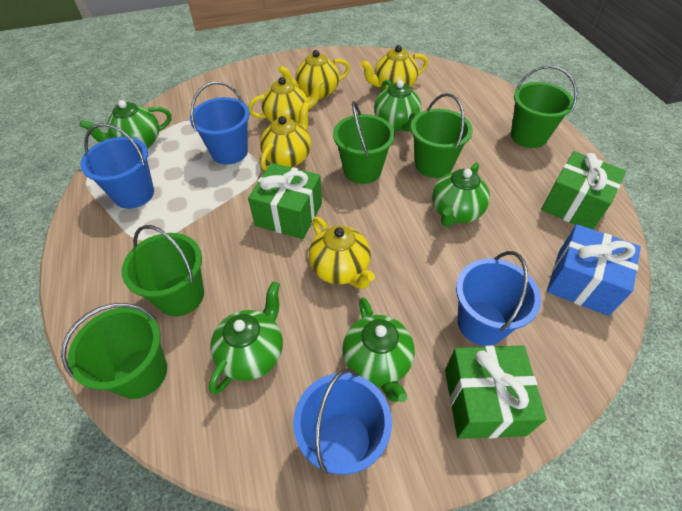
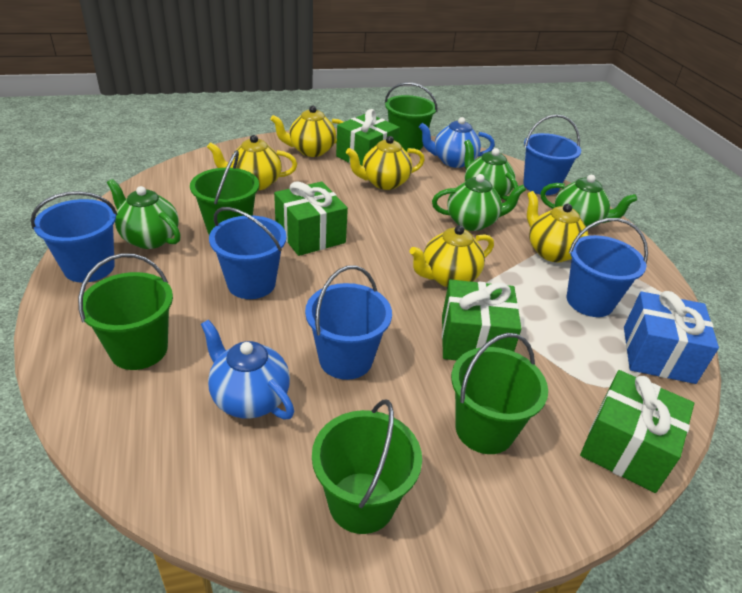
blue bucket: 4 -> 5
blue teapot: 0 -> 2
green gift: 3 -> 4
green teapot: 5 -> 4

